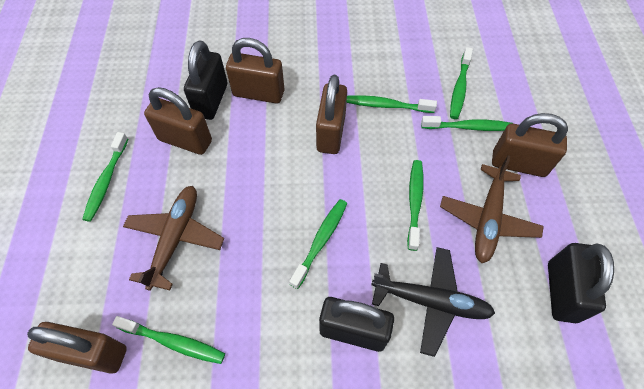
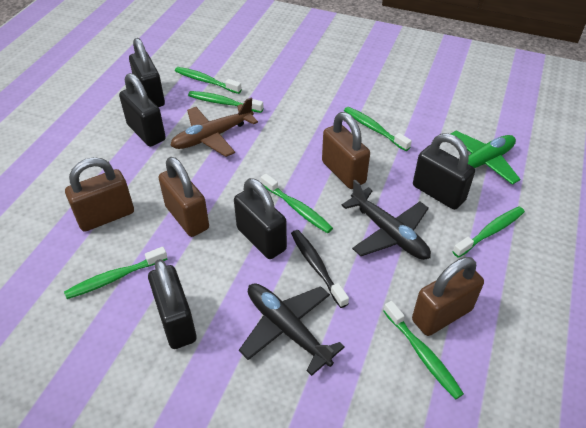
black padlock: 3 -> 5
black plane: 1 -> 2
black toothbrush: 0 -> 1
brown padlock: 5 -> 4
brown plane: 2 -> 1
green plane: 0 -> 1

